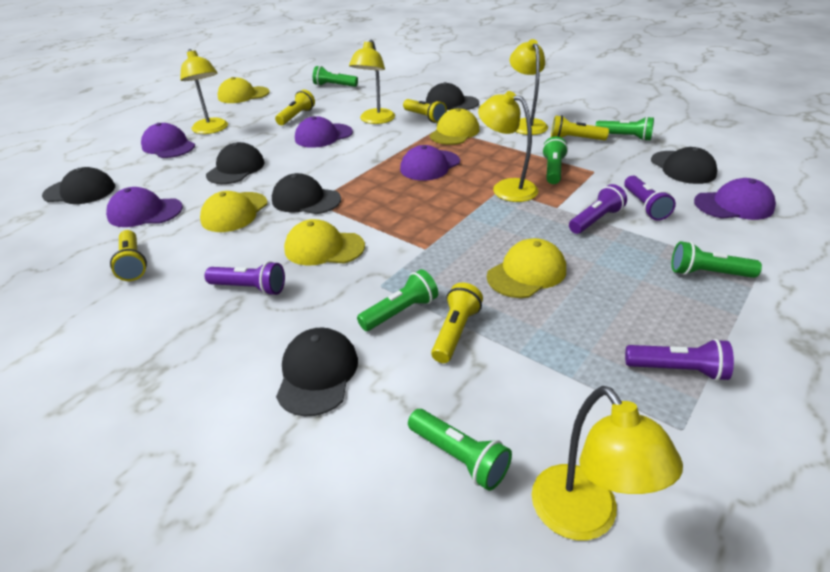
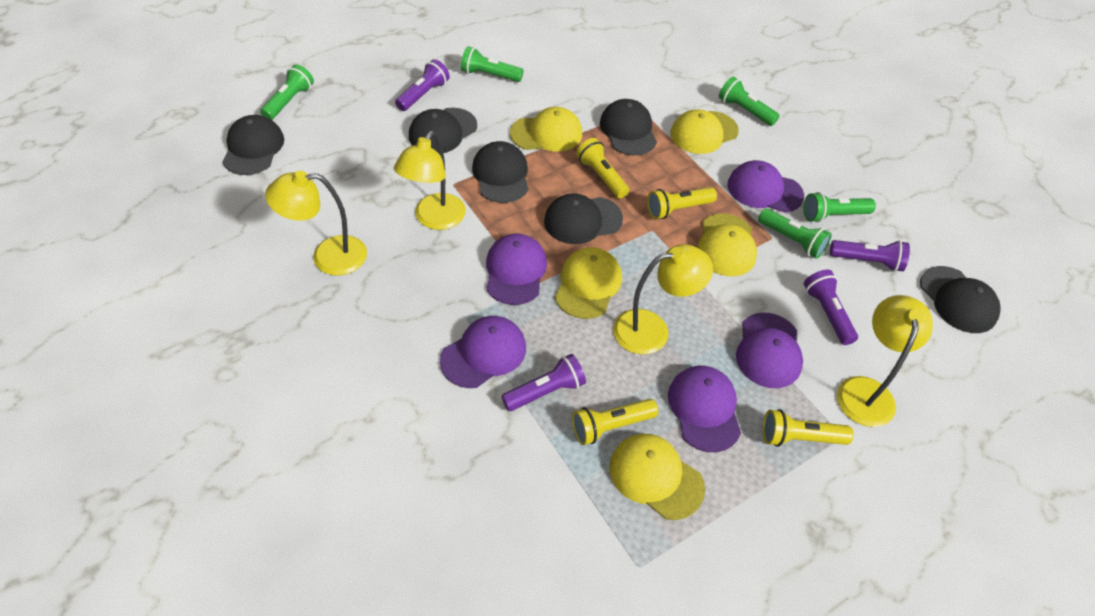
green flashlight: 6 -> 5
yellow flashlight: 5 -> 4
yellow lamp: 5 -> 4

